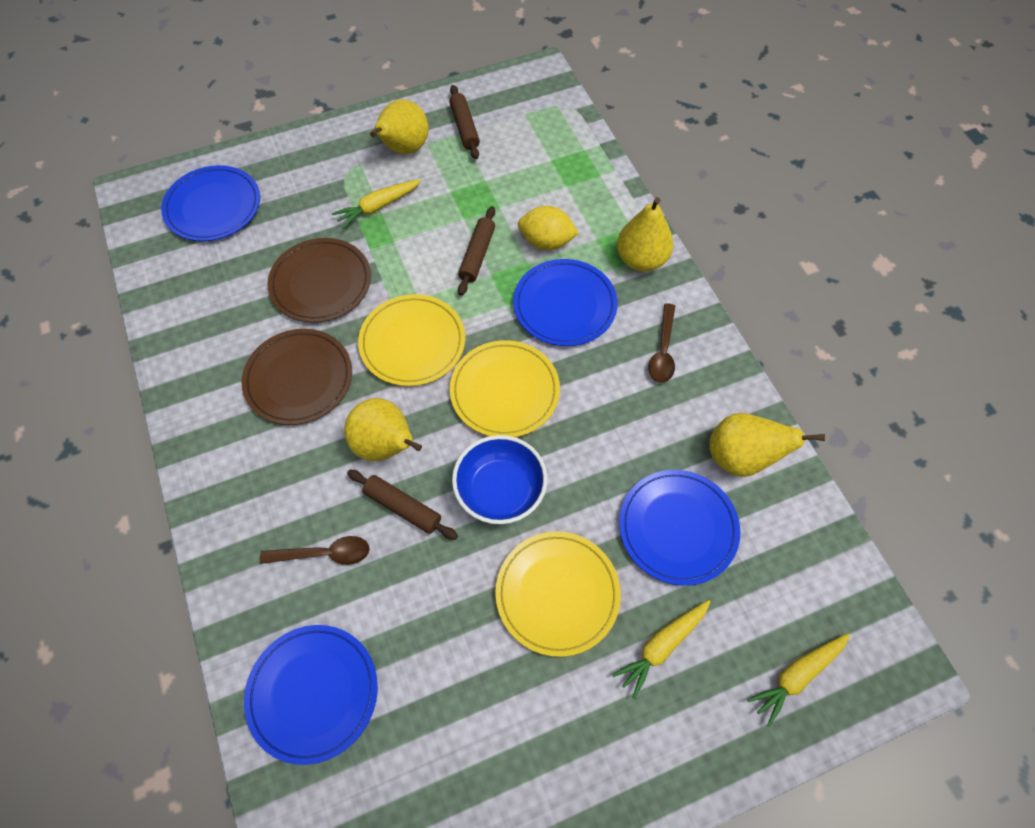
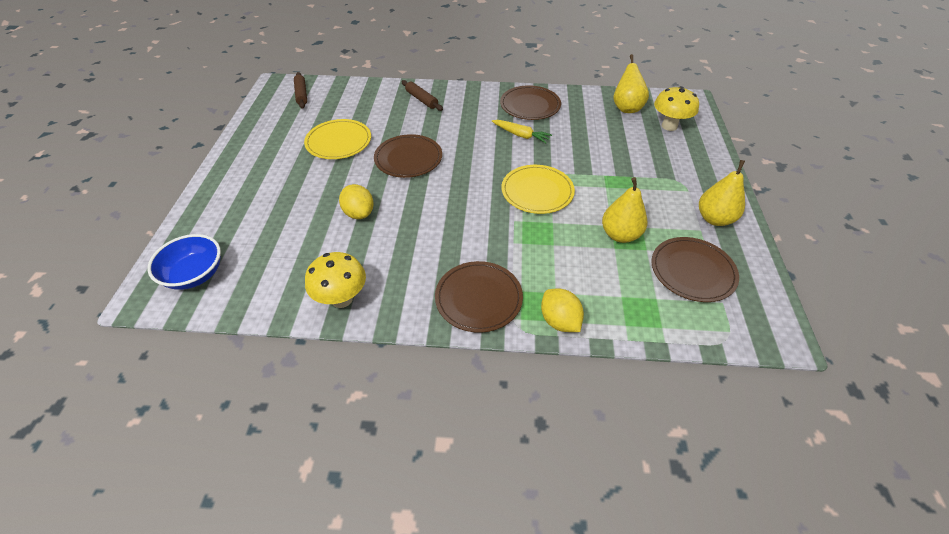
blue plate: 4 -> 0
brown plate: 2 -> 4
brown rolling pin: 3 -> 2
brown spoon: 2 -> 0
yellow carrot: 3 -> 1
yellow lemon: 1 -> 2
yellow mushroom: 0 -> 2
yellow pear: 4 -> 3
yellow plate: 3 -> 2

